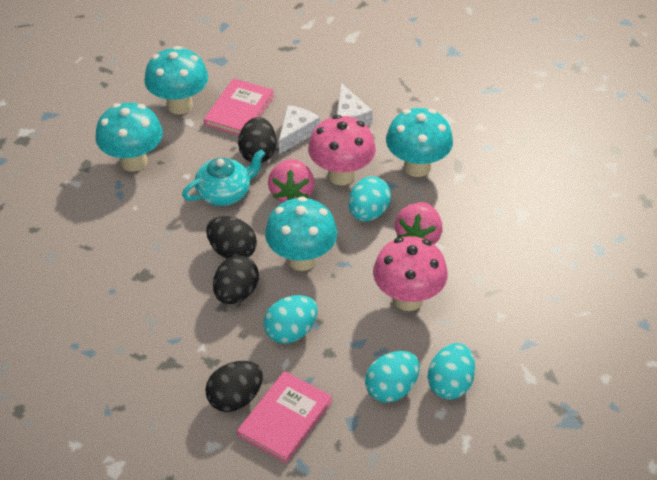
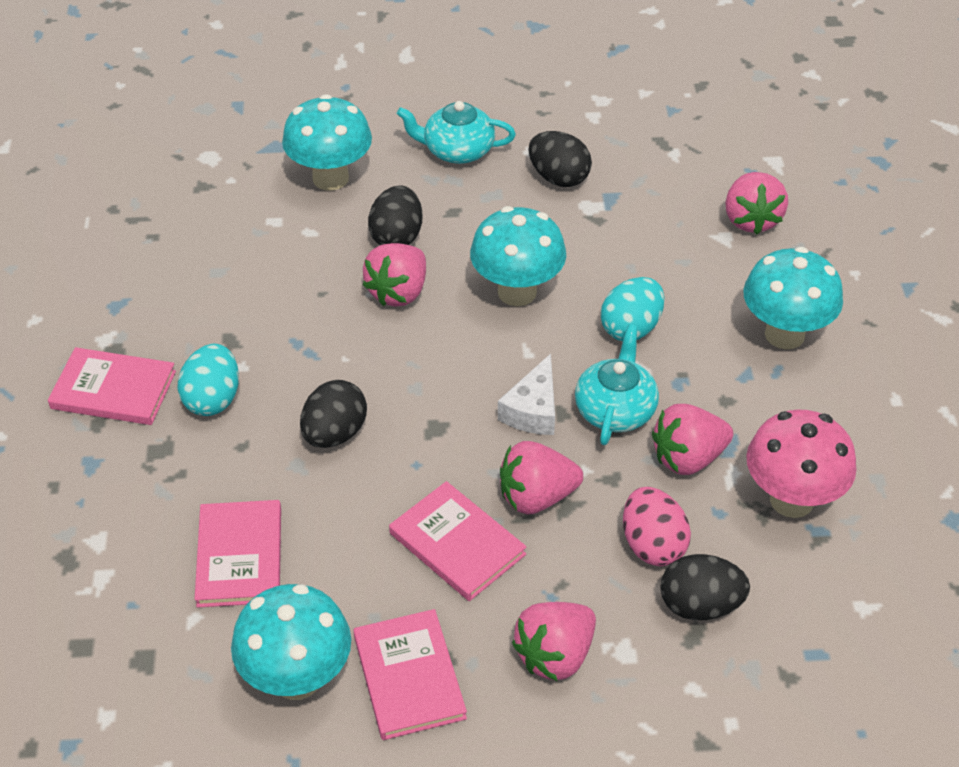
pink book: 2 -> 4
pink egg: 0 -> 1
pink mushroom: 2 -> 1
pink strawberry: 2 -> 5
turquoise egg: 4 -> 2
turquoise teapot: 1 -> 2
white cheese: 2 -> 1

